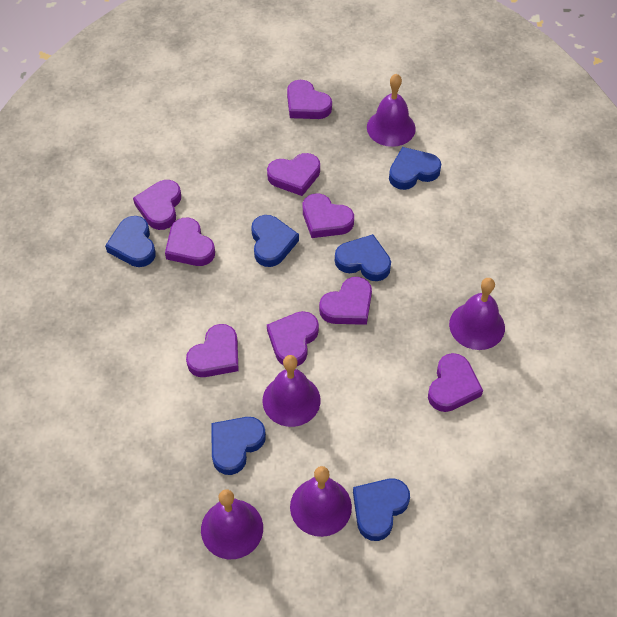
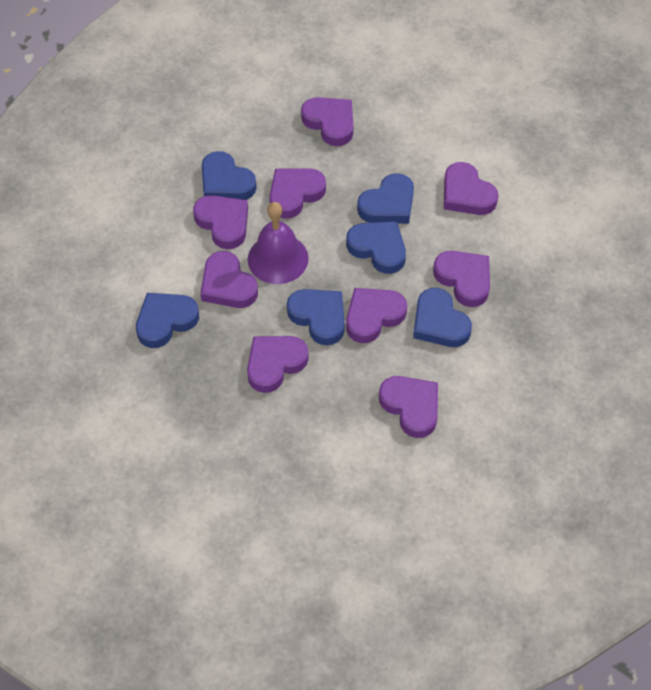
purple bell: 5 -> 1

